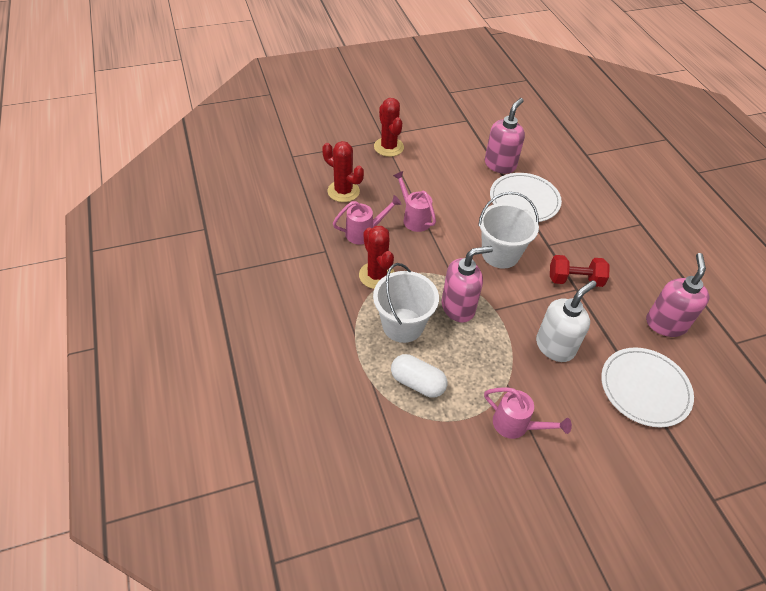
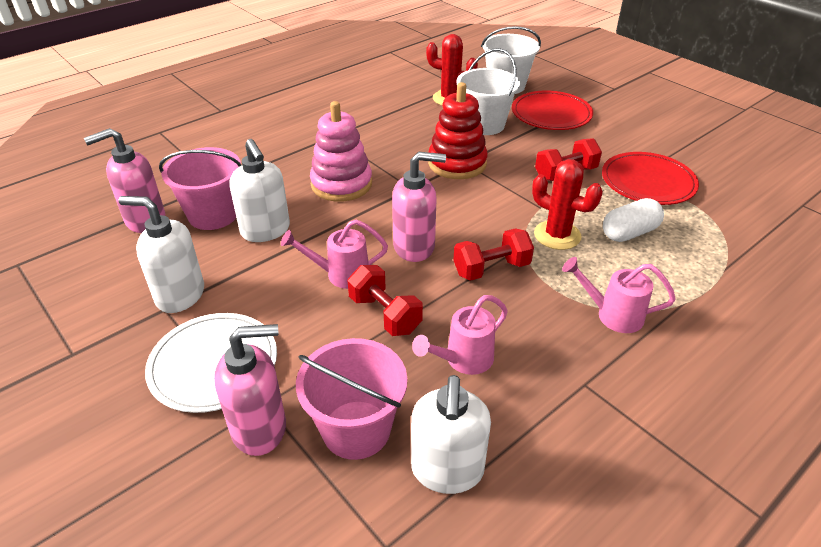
pink bucket: 0 -> 2
pink stacking toy: 0 -> 1
red cactus: 3 -> 2
red dumbbell: 1 -> 3
red plate: 0 -> 2
red stacking toy: 0 -> 1
white plate: 2 -> 1
white soap dispenser: 1 -> 3

